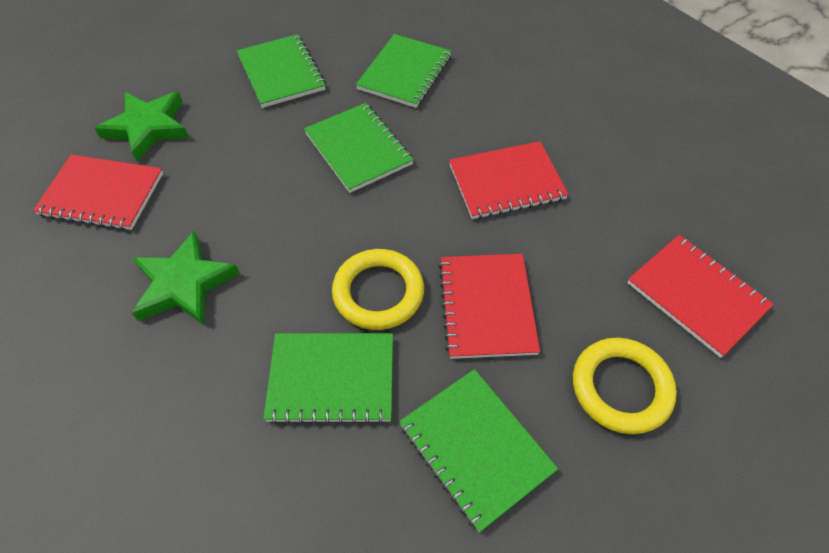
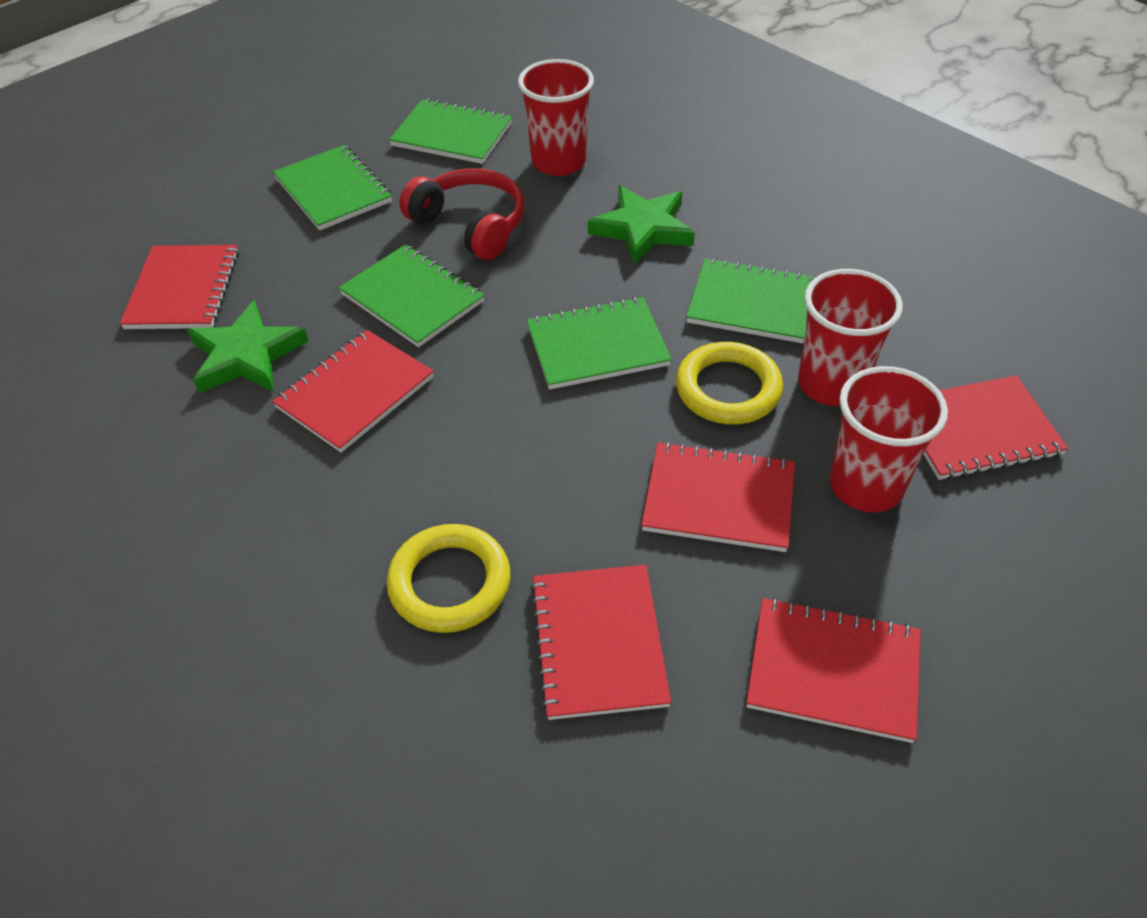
red cup: 0 -> 3
red headphones: 0 -> 1
red notebook: 4 -> 6

